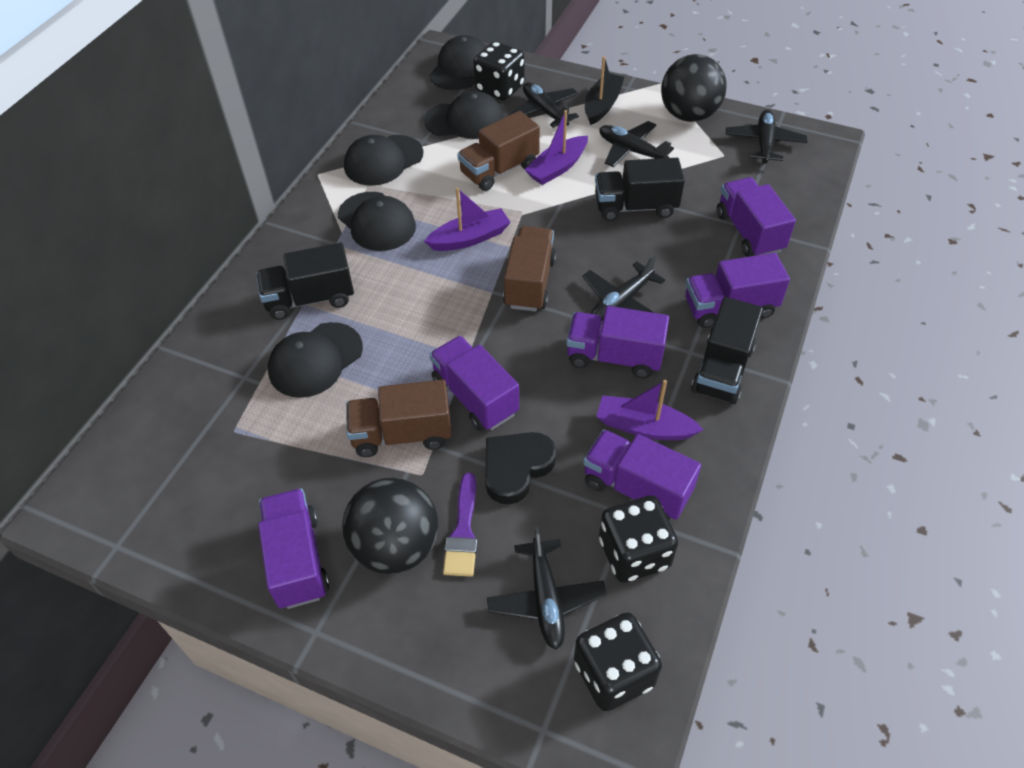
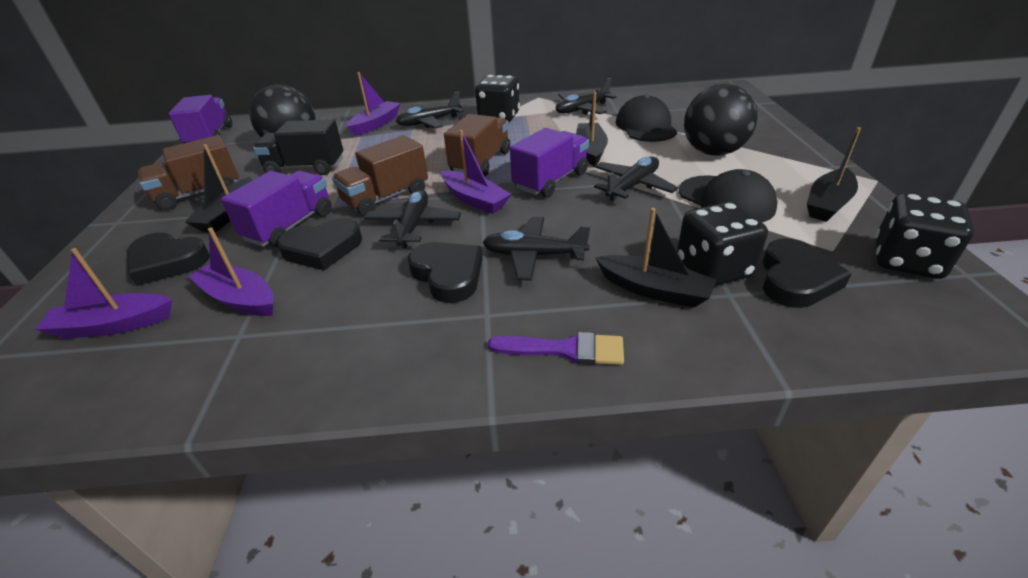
black boat: 1 -> 4
black cap: 5 -> 2
black heart: 1 -> 4
black truck: 3 -> 1
purple boat: 3 -> 4
purple truck: 6 -> 3

